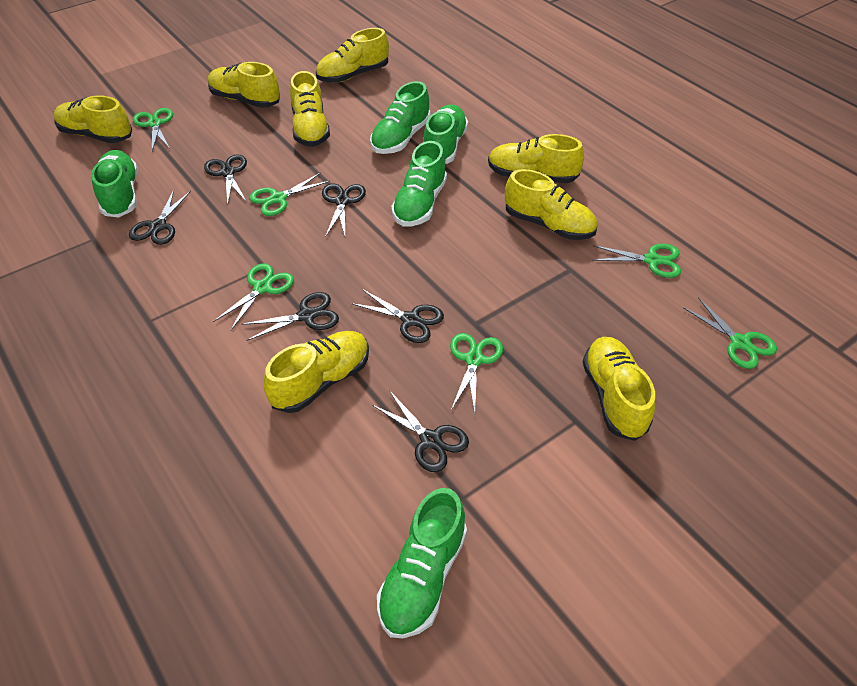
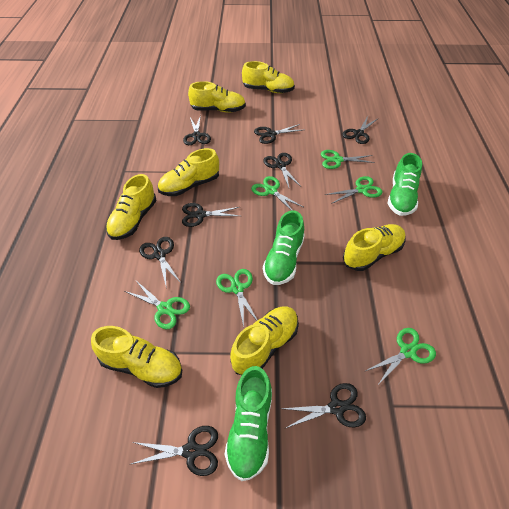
black scissors: 6 -> 8
green shoe: 5 -> 3
yellow shoe: 8 -> 7

